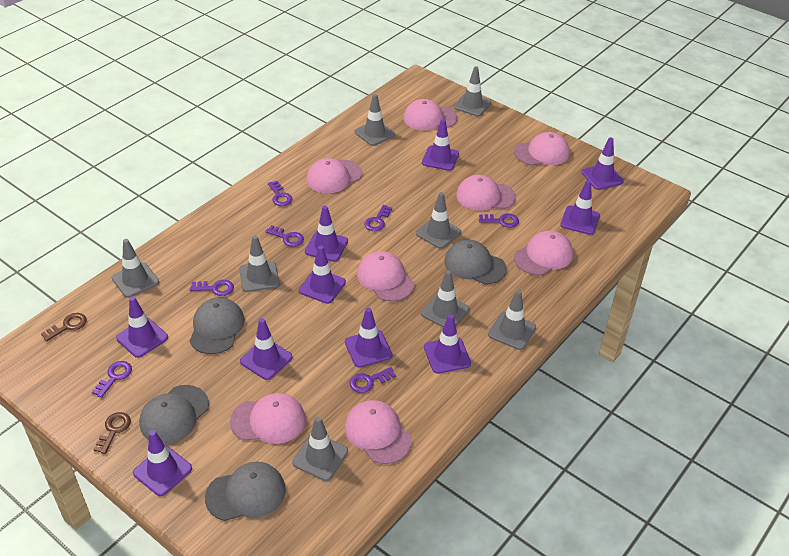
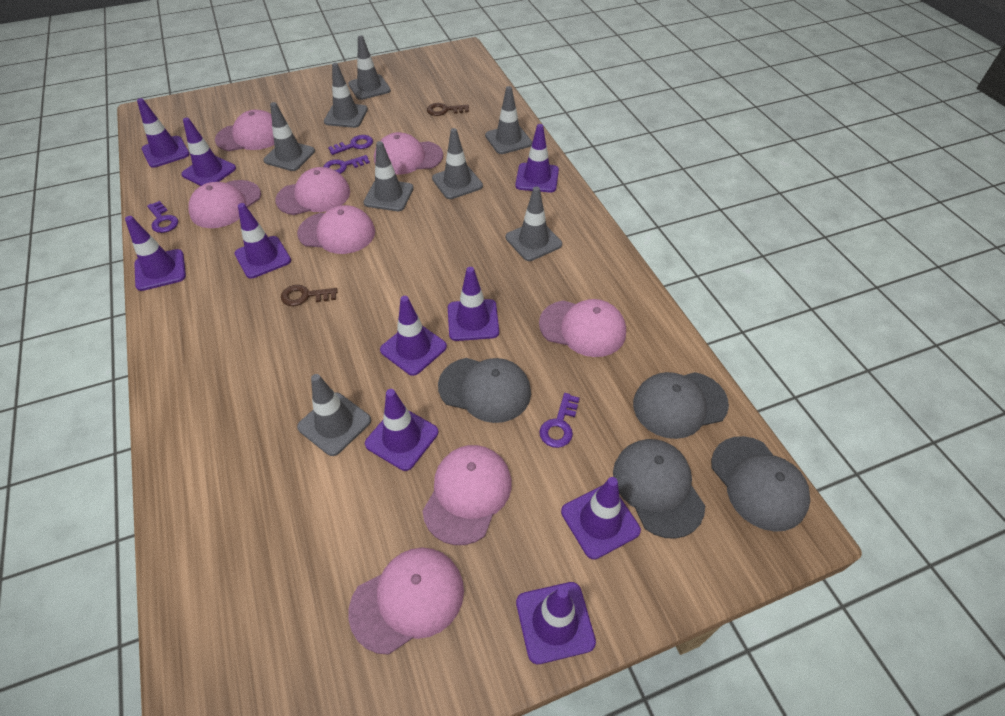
purple key: 7 -> 4

